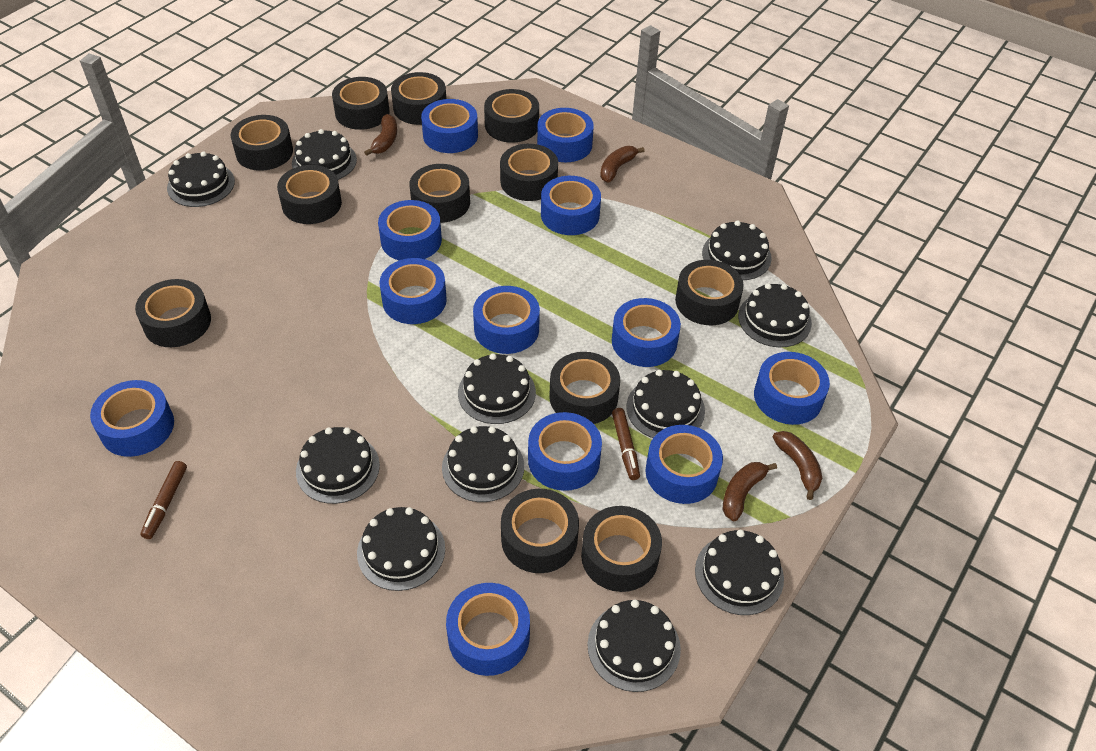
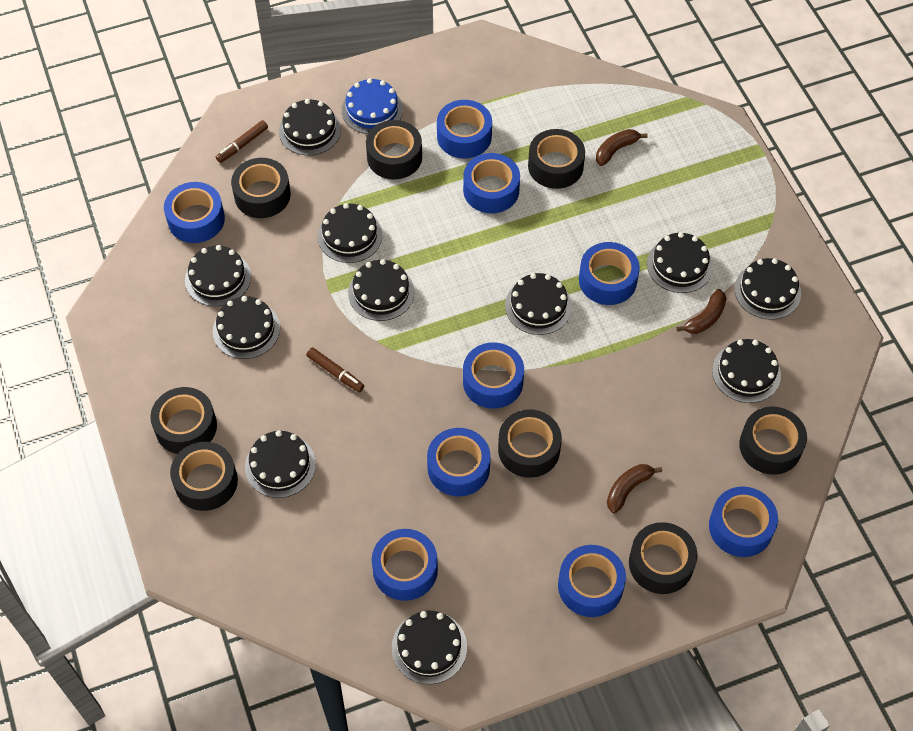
black tape: 12 -> 8
blue cake: 0 -> 1
blue tape: 12 -> 9
brown banana: 4 -> 3

